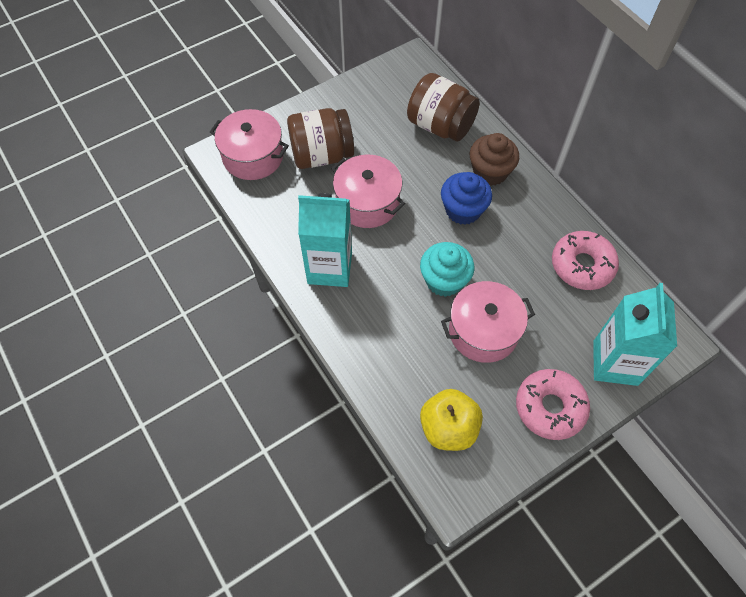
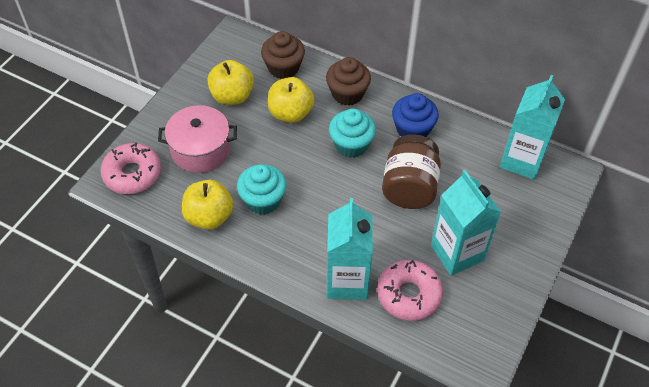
brown cupcake: 1 -> 2
brown jar: 2 -> 1
pink pot: 3 -> 1
turquoise carton: 2 -> 3
turquoise cupcake: 1 -> 2
yellow apple: 1 -> 3

